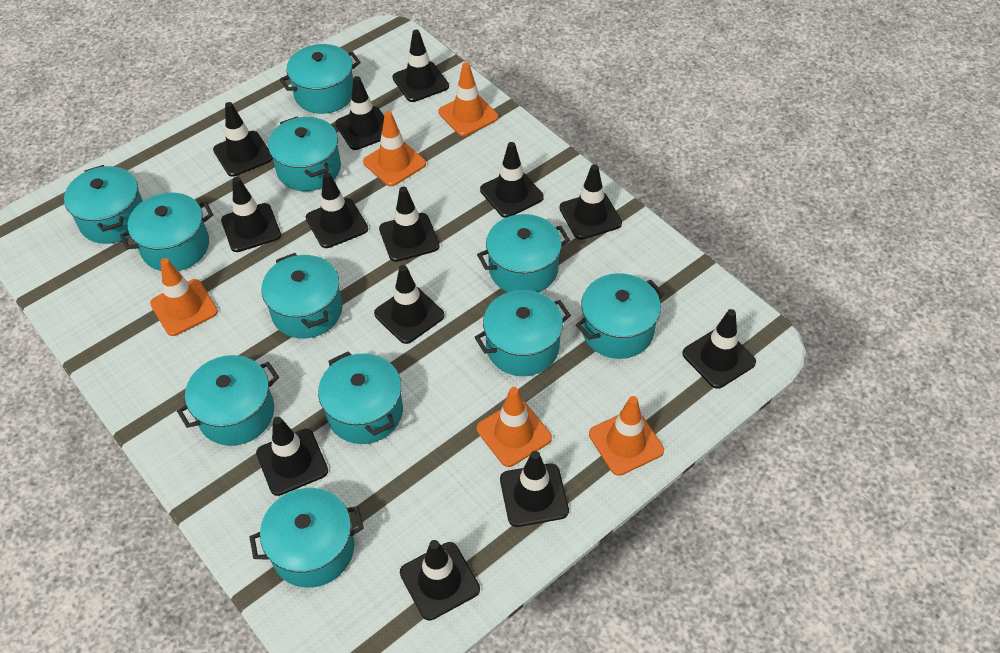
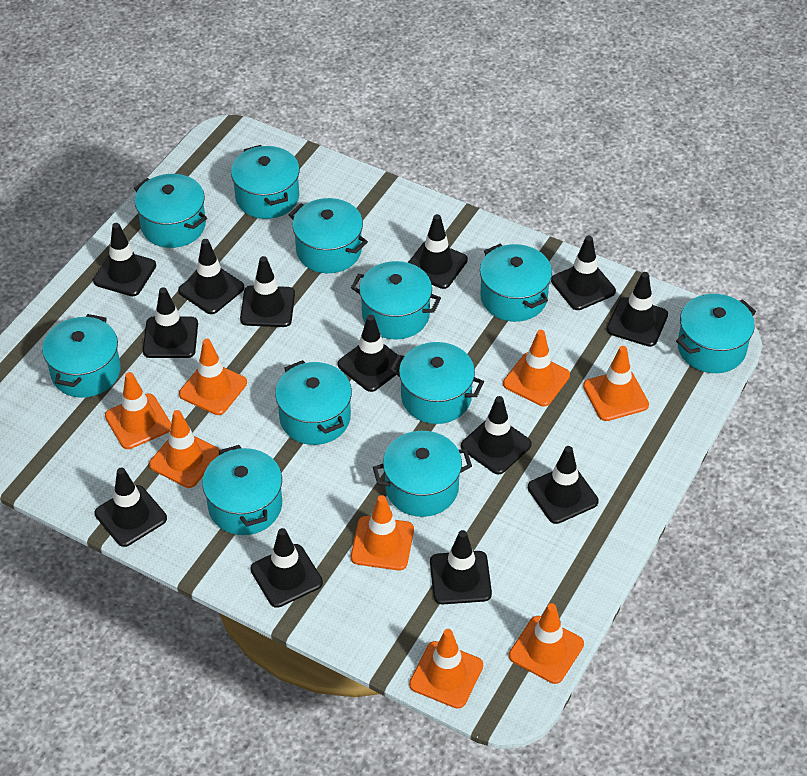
orange traffic cone: 5 -> 8

